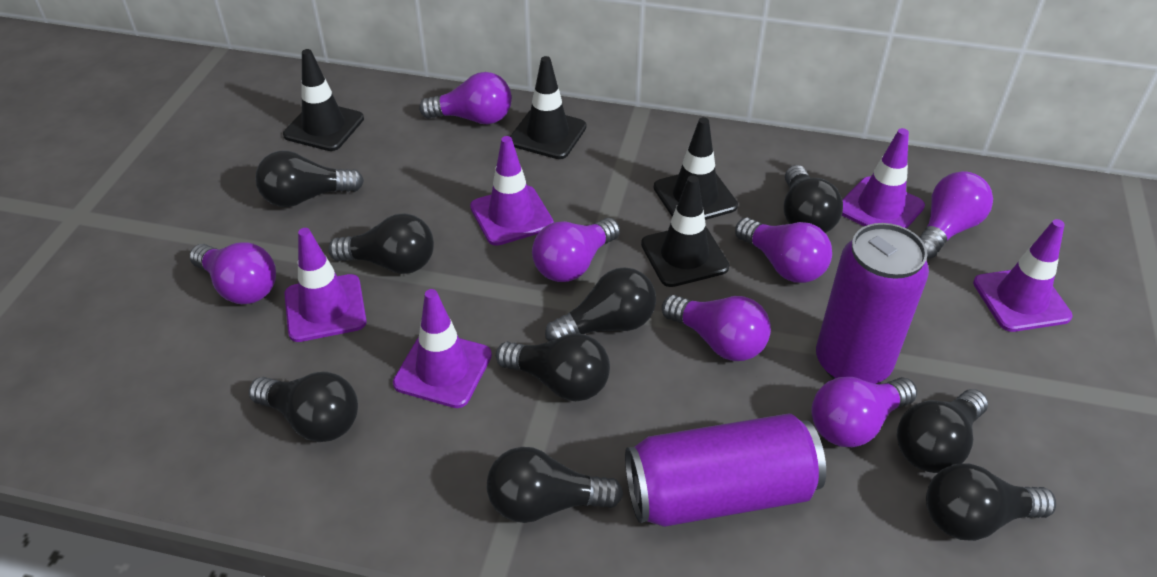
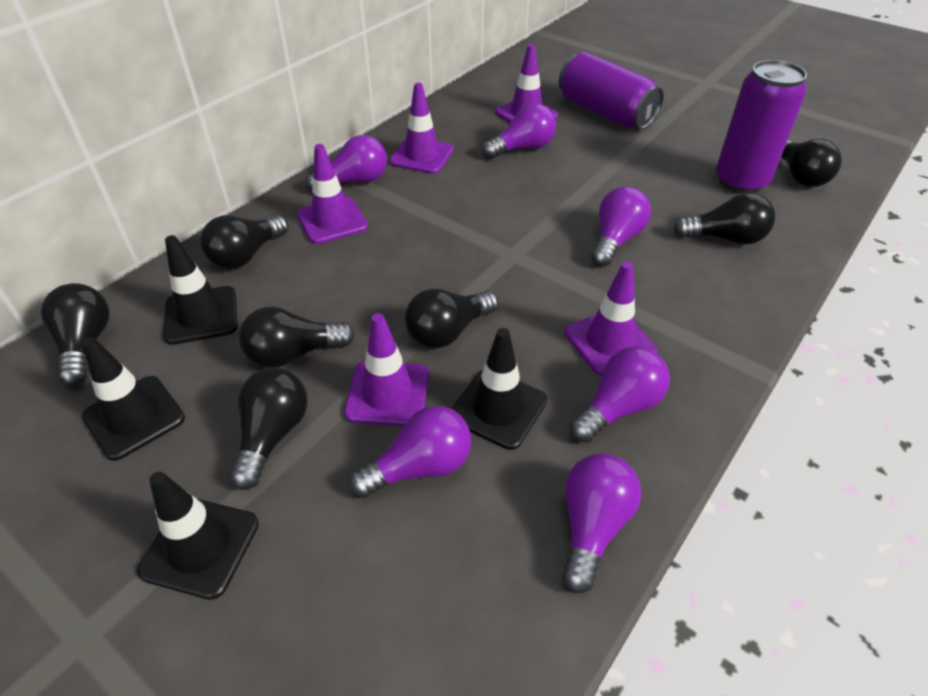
black light bulb: 9 -> 7
purple light bulb: 7 -> 6

